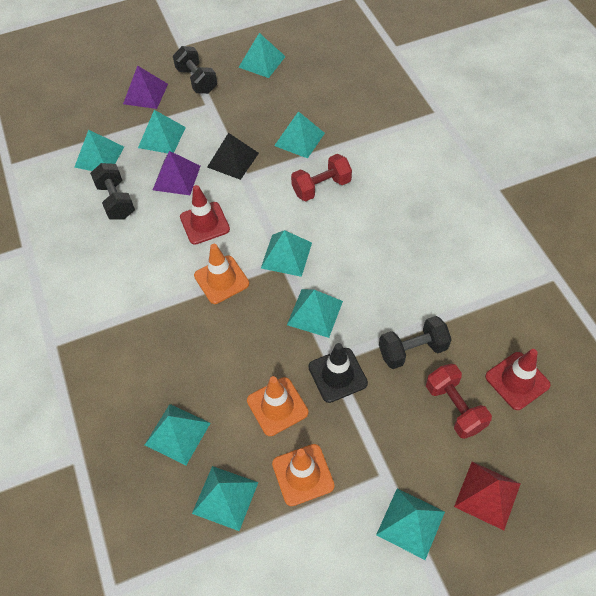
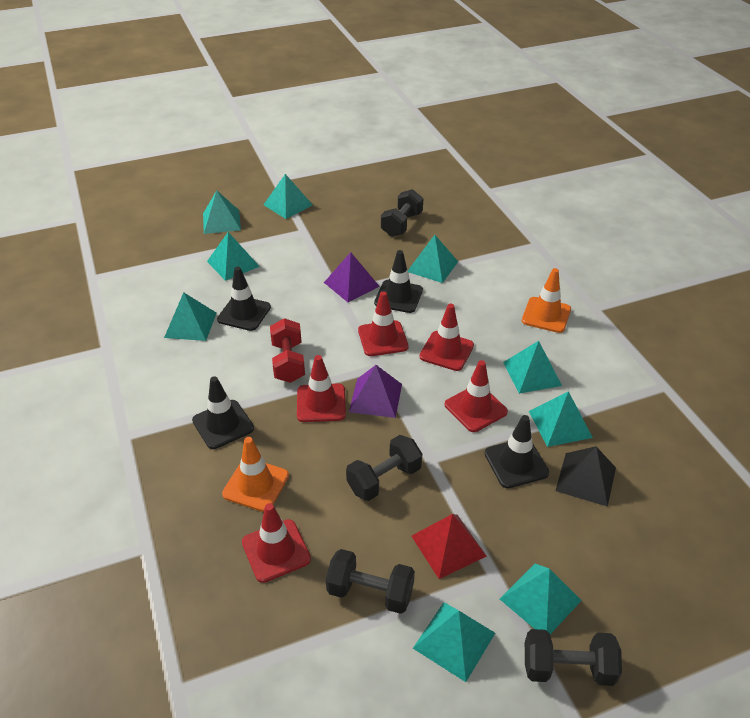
black dumbbell: 3 -> 4
black traffic cone: 1 -> 4
orange traffic cone: 3 -> 2
red dumbbell: 2 -> 1
red traffic cone: 2 -> 5

